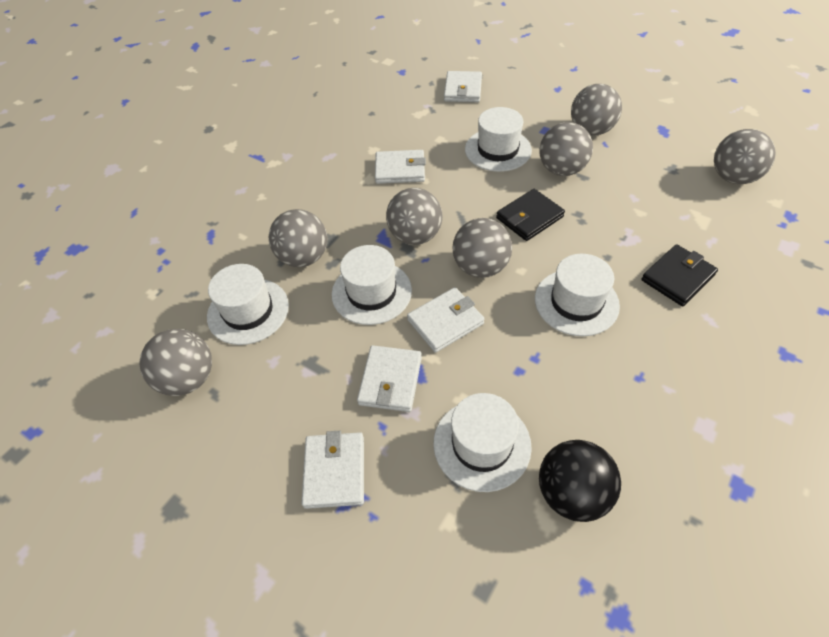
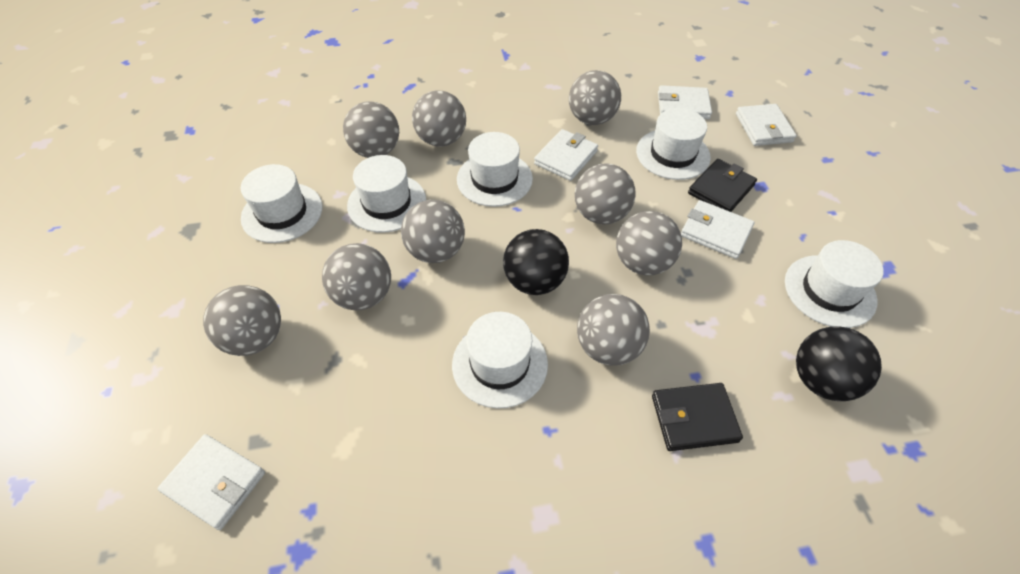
black ball: 1 -> 2
grey ball: 7 -> 9
white hat: 5 -> 6

